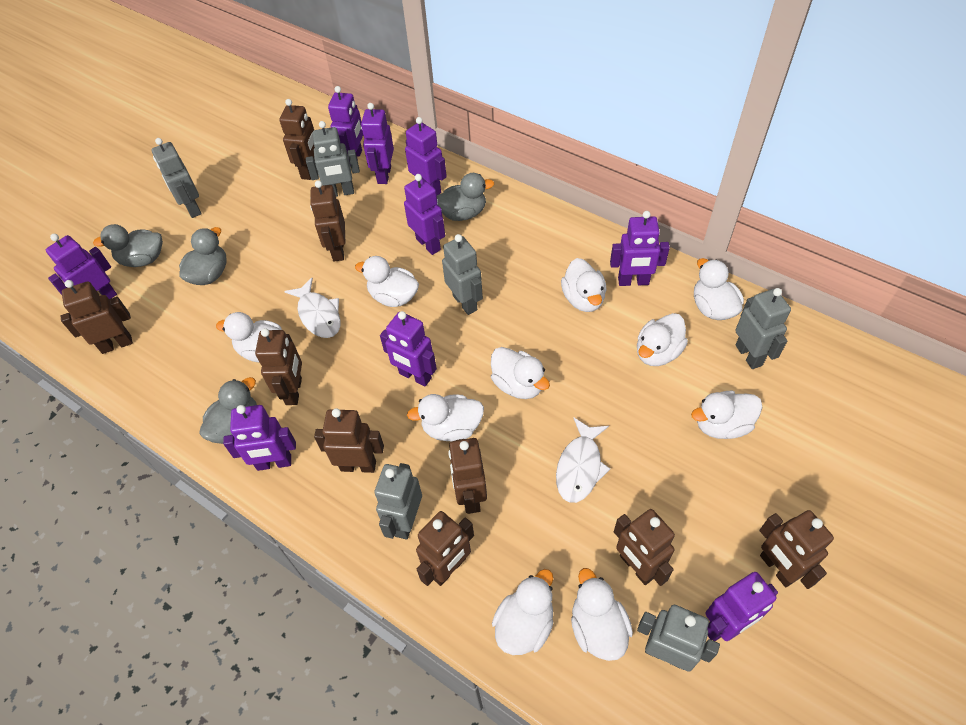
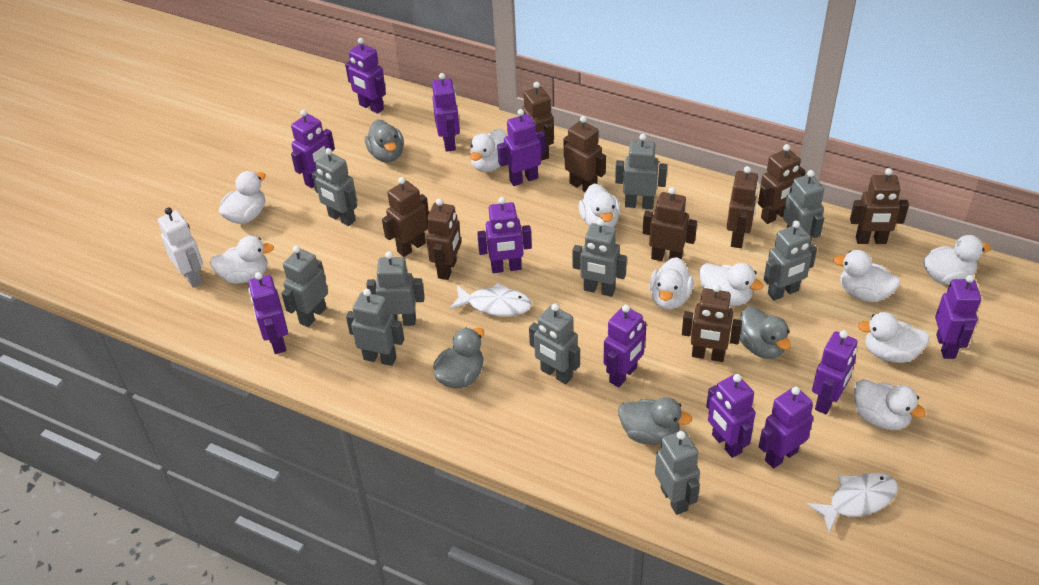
grey robot: 6 -> 10
purple robot: 9 -> 11
white robot: 0 -> 1

